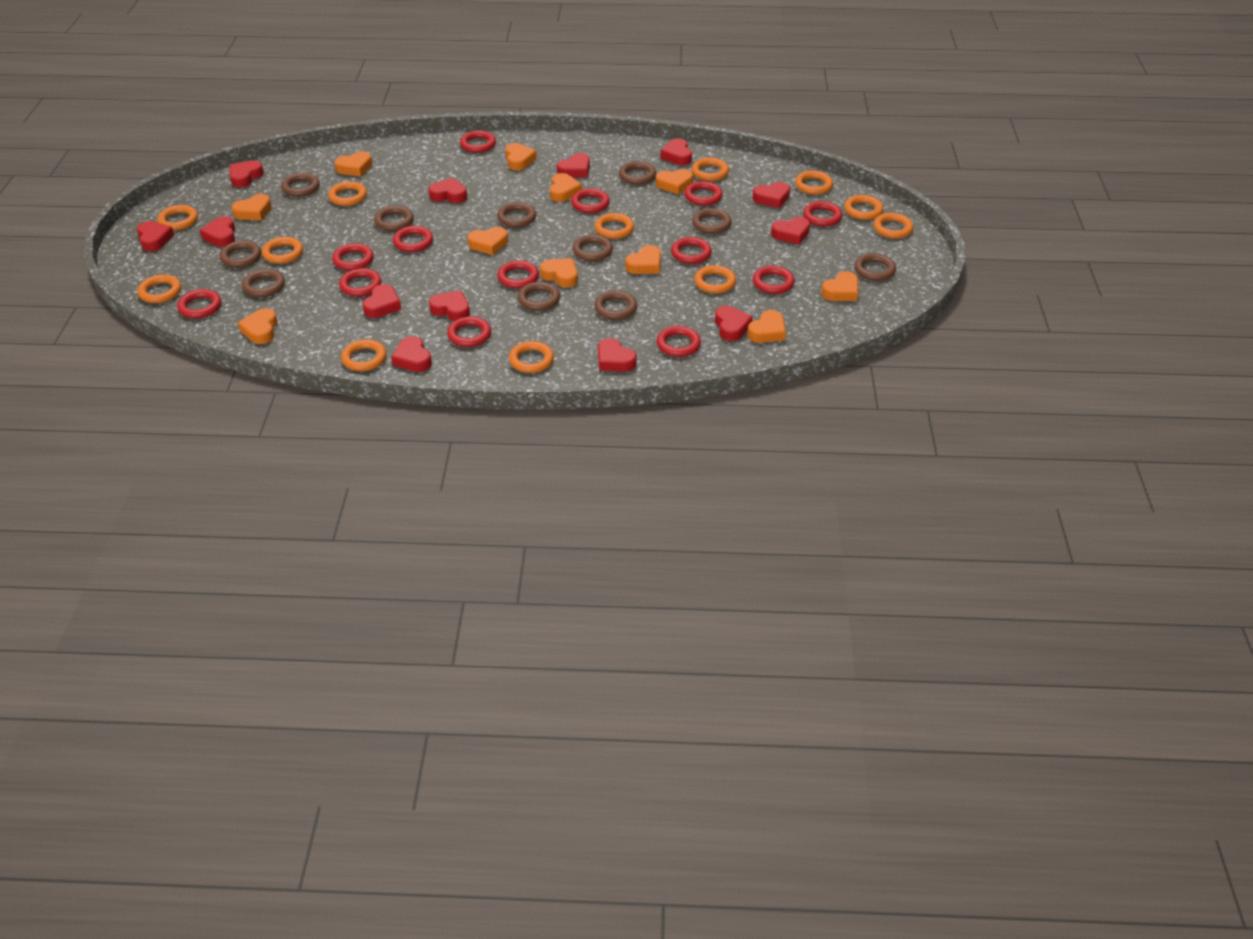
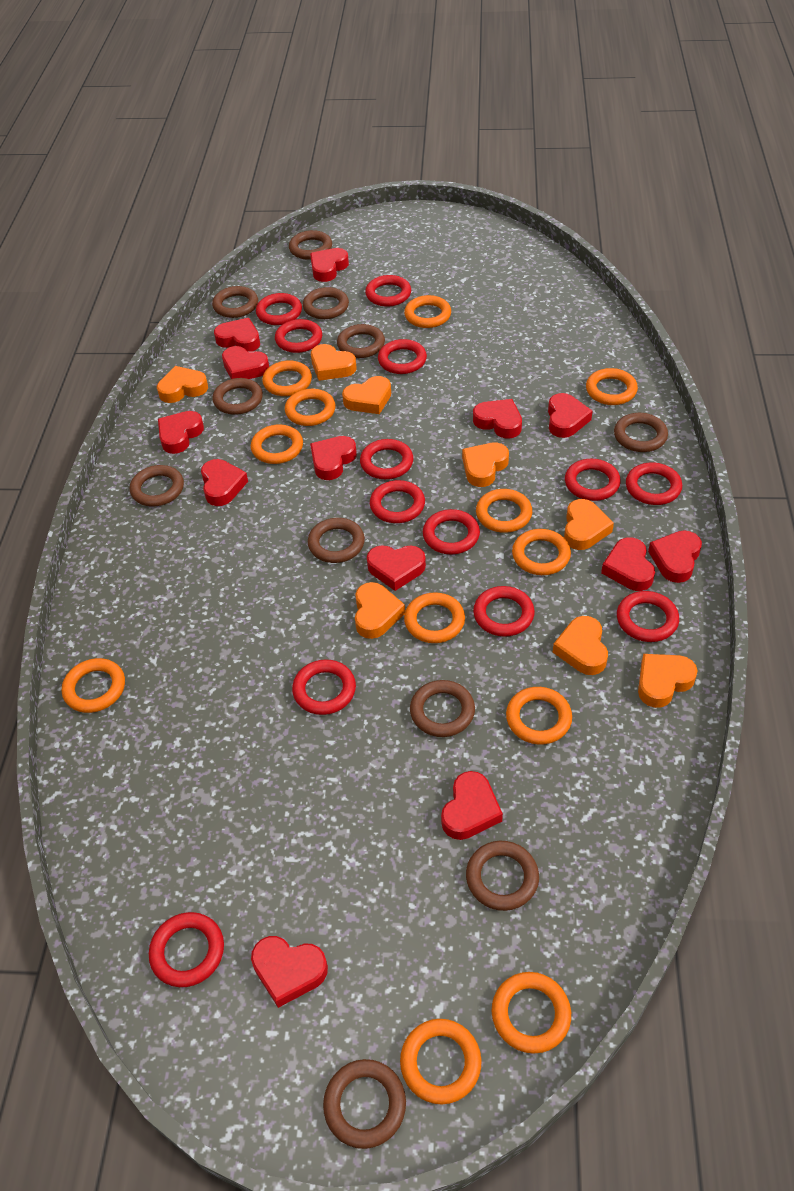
orange heart: 11 -> 8

